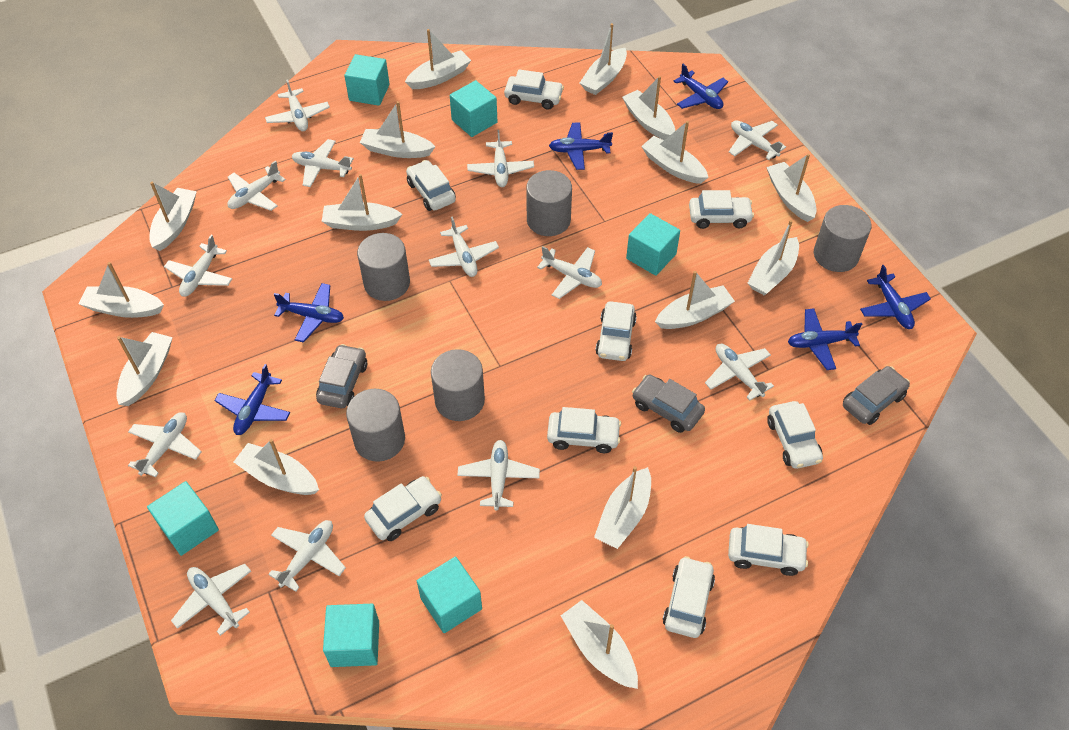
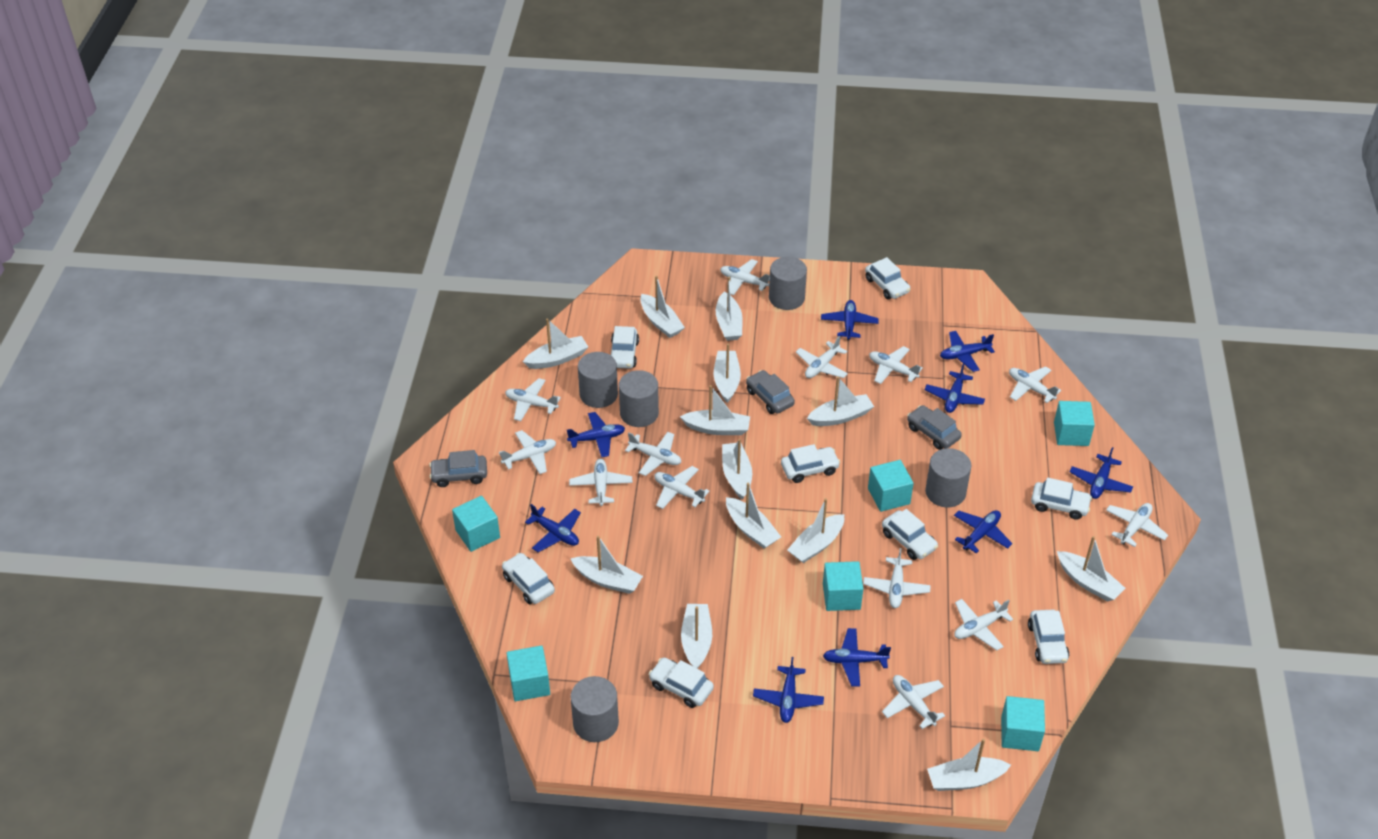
blue plane: 6 -> 9
white boat: 15 -> 13
white car: 9 -> 8

